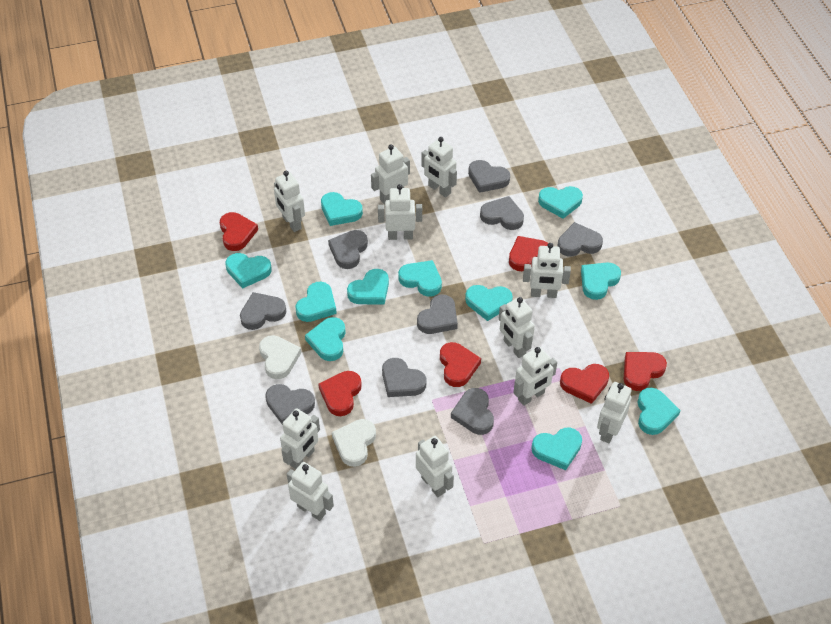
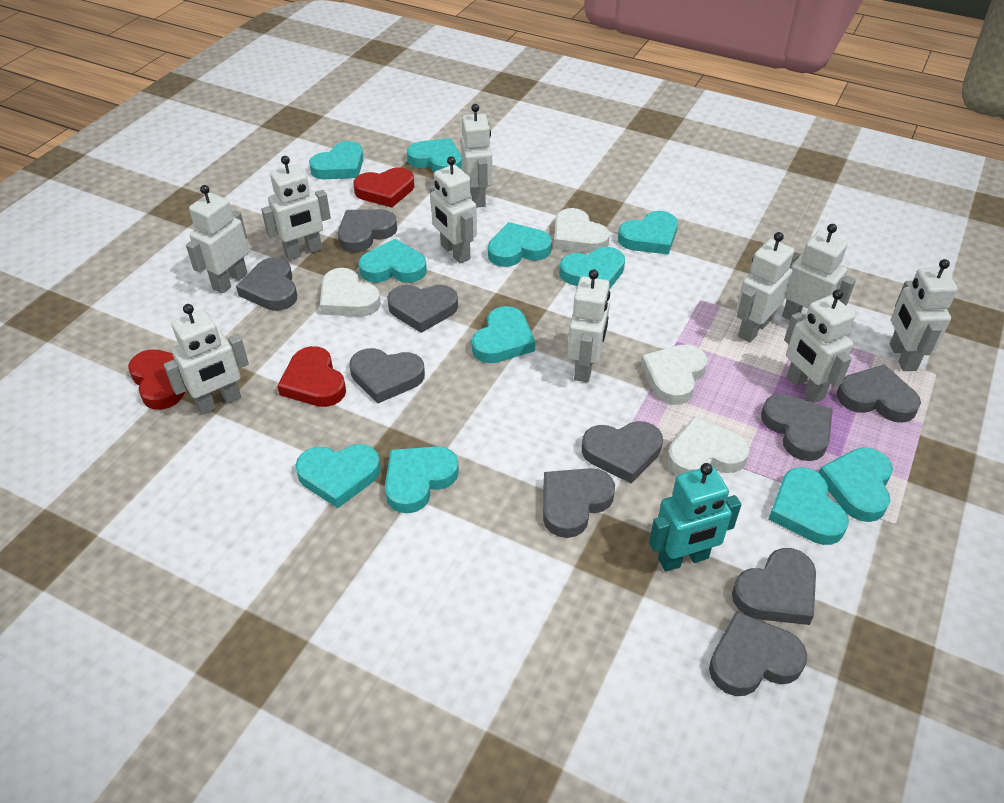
grey heart: 9 -> 10
red heart: 6 -> 3
turquoise robot: 0 -> 1
white heart: 2 -> 4
white robot: 11 -> 10

